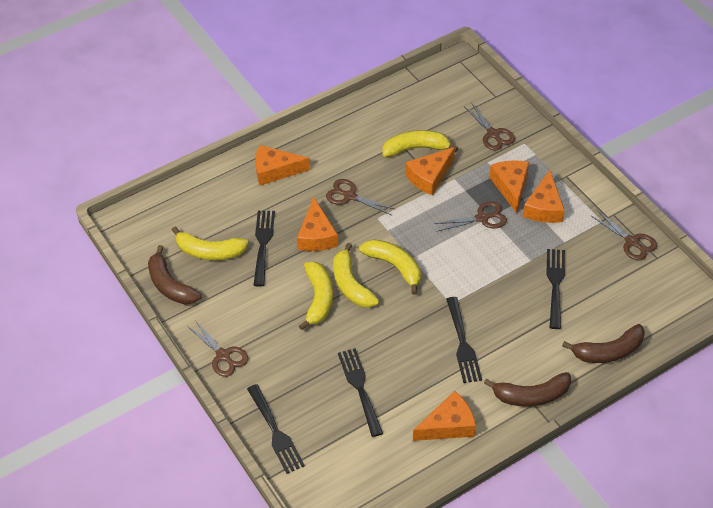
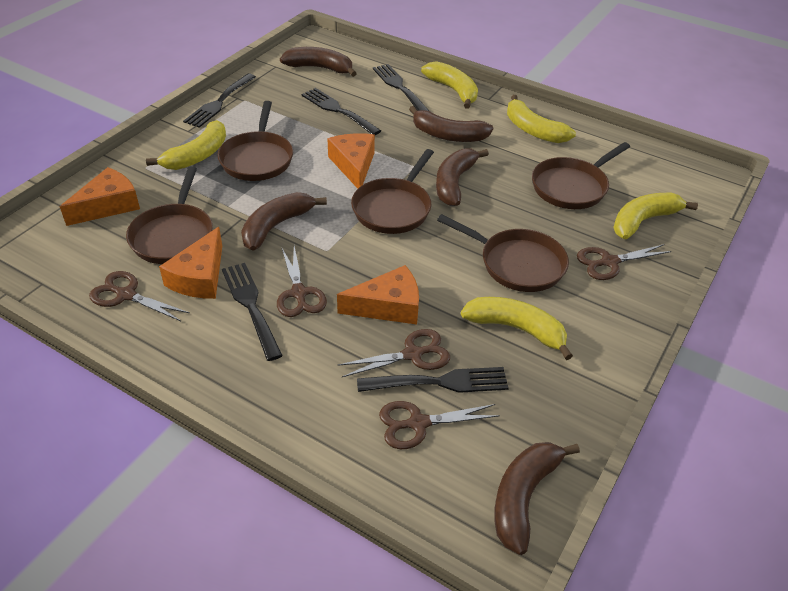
brown banana: 3 -> 5
brown pan: 0 -> 5
orange cheese: 6 -> 4

